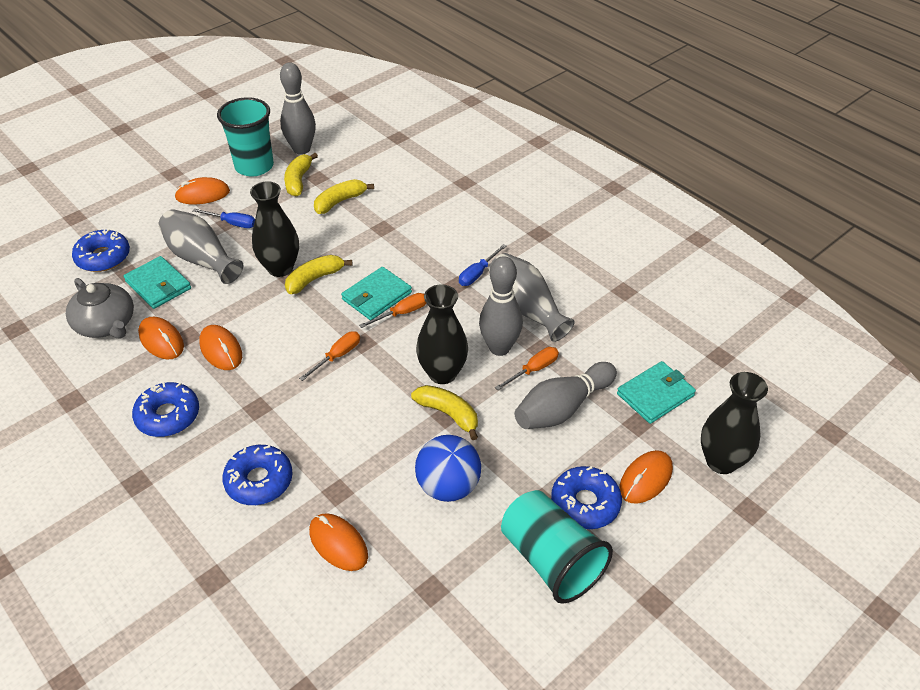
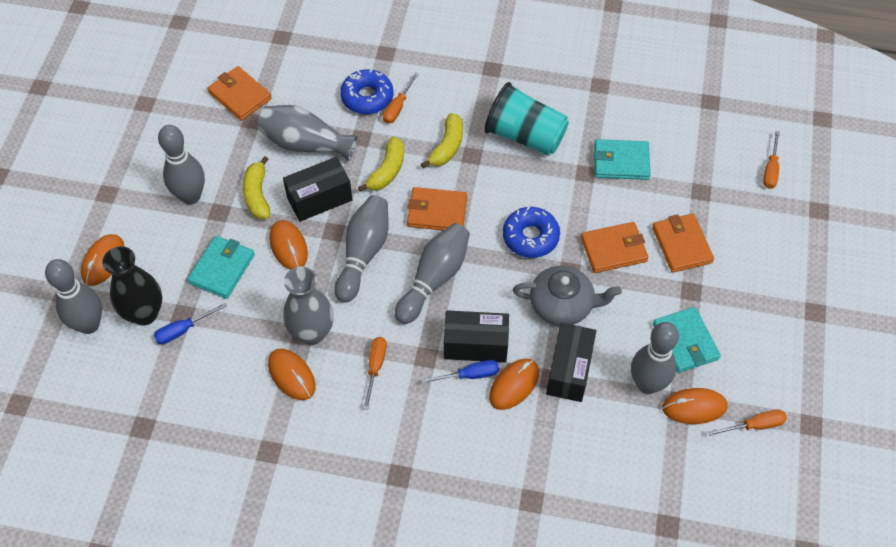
black box: 0 -> 3
black vase: 3 -> 1
blue ball: 1 -> 0
blue donut: 4 -> 2
grey bowling pin: 3 -> 5
orange screwdriver: 3 -> 4
orange wallet: 0 -> 4
turquoise cup: 2 -> 1
yellow banana: 4 -> 3

